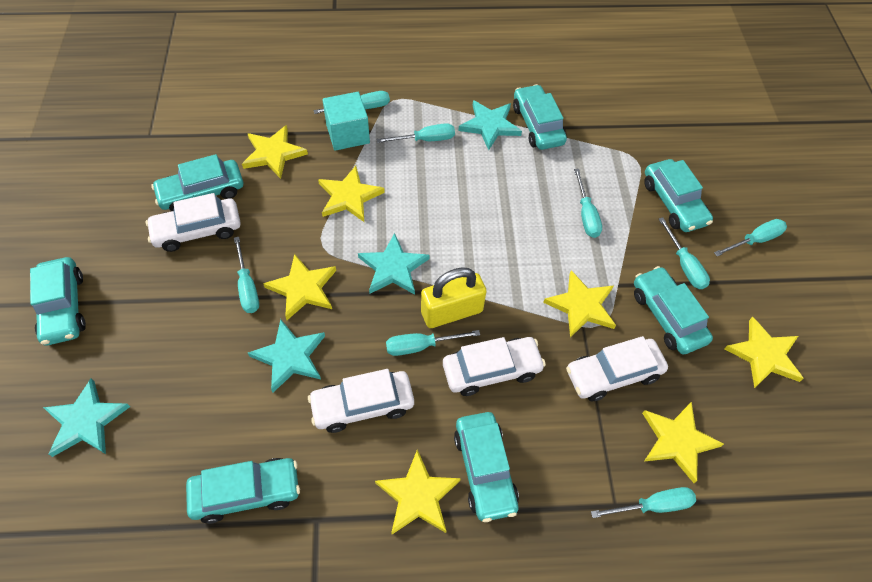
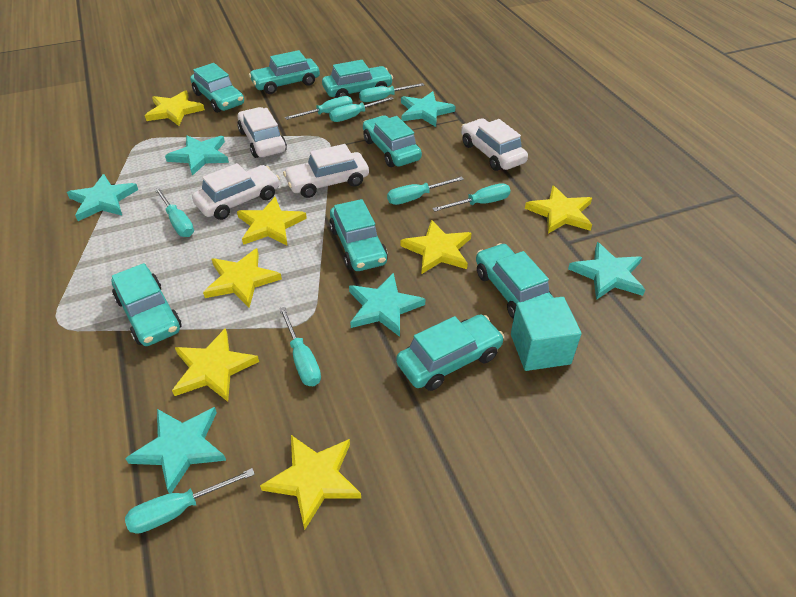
turquoise car: 7 -> 8
turquoise star: 4 -> 6
yellow padlock: 1 -> 0

